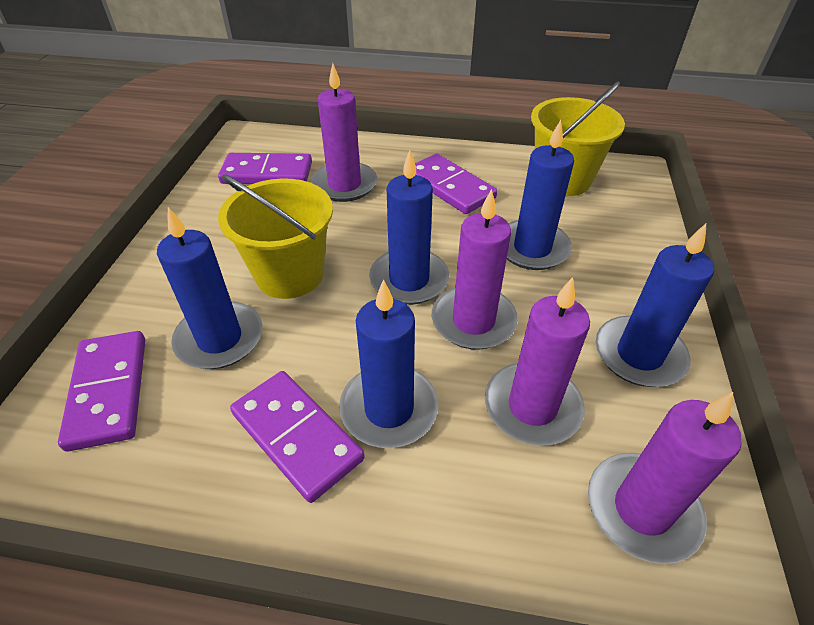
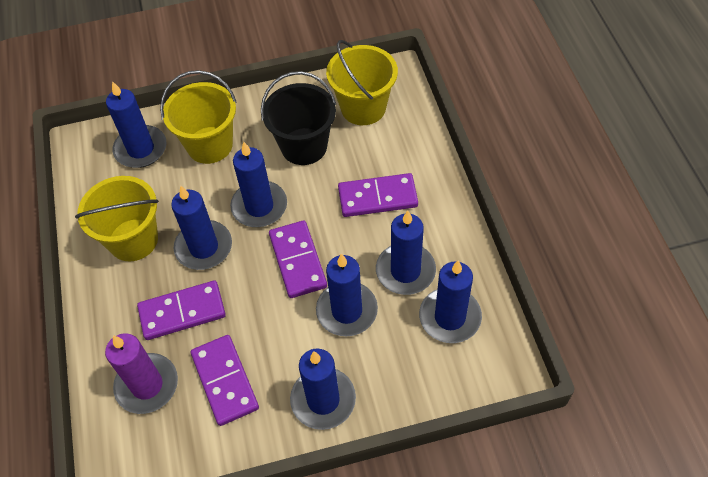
black bucket: 0 -> 1
blue candle: 5 -> 7
purple candle: 4 -> 1
yellow bucket: 2 -> 3

